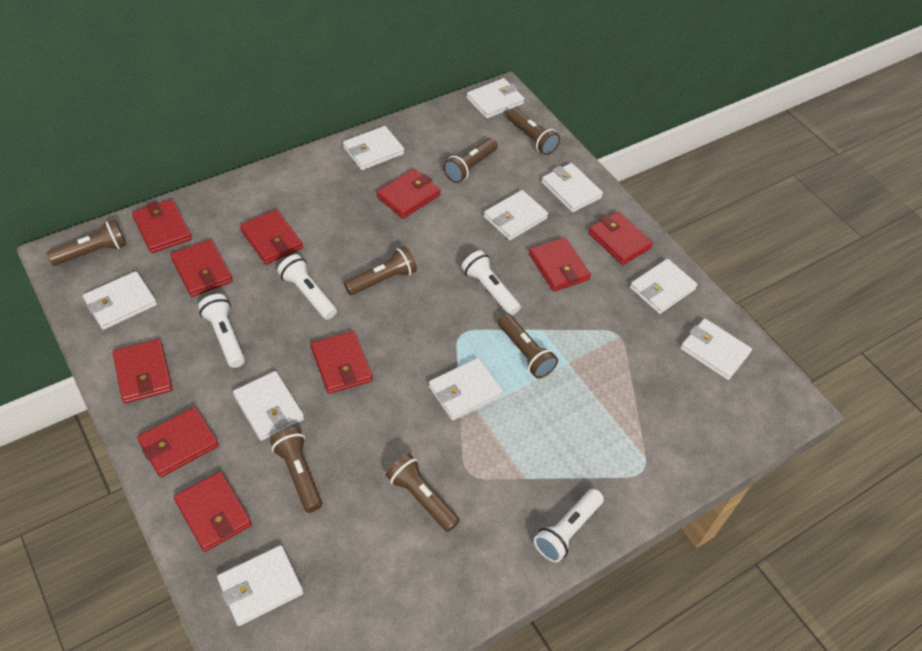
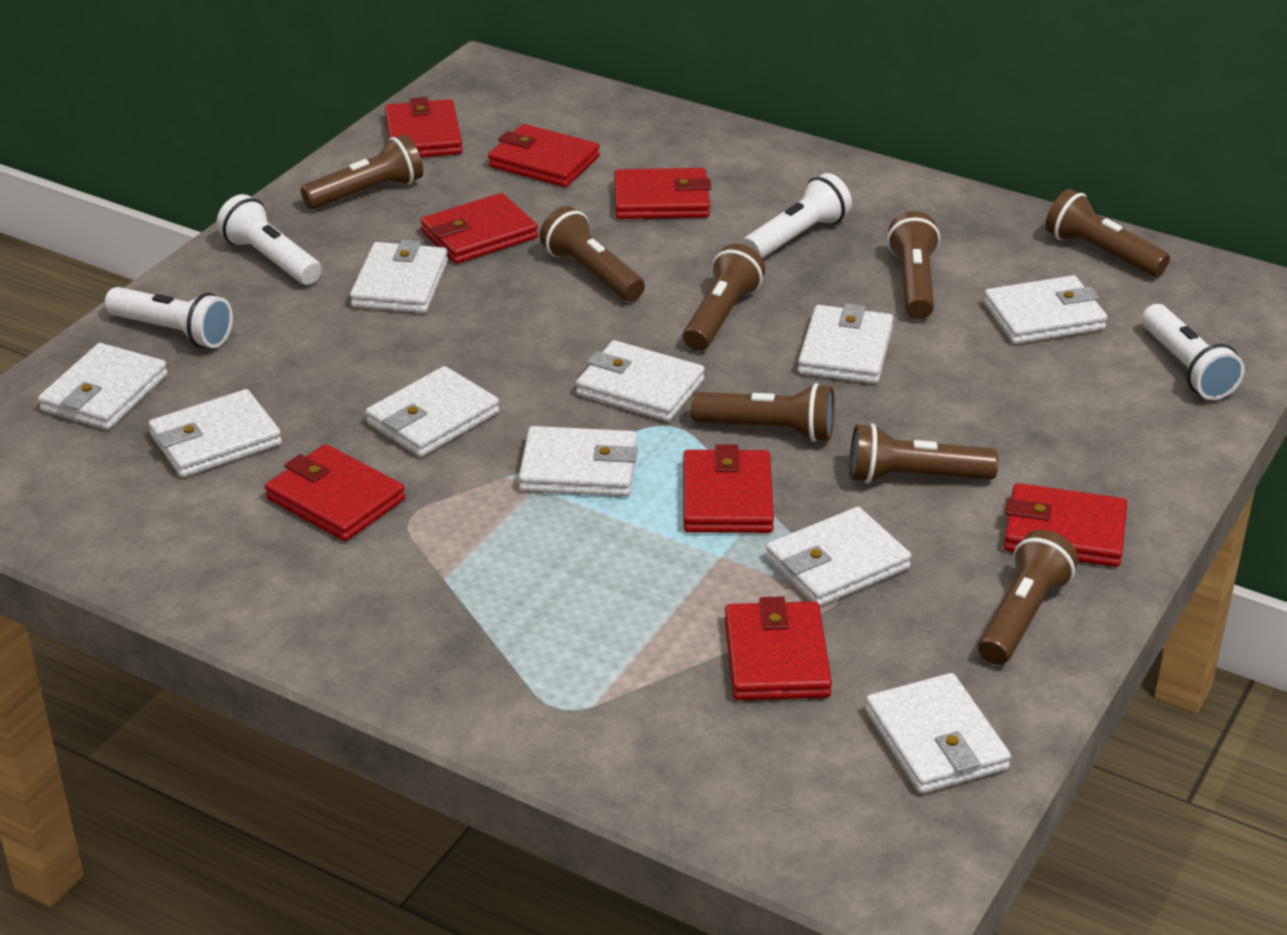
brown flashlight: 7 -> 8
red wallet: 10 -> 8

